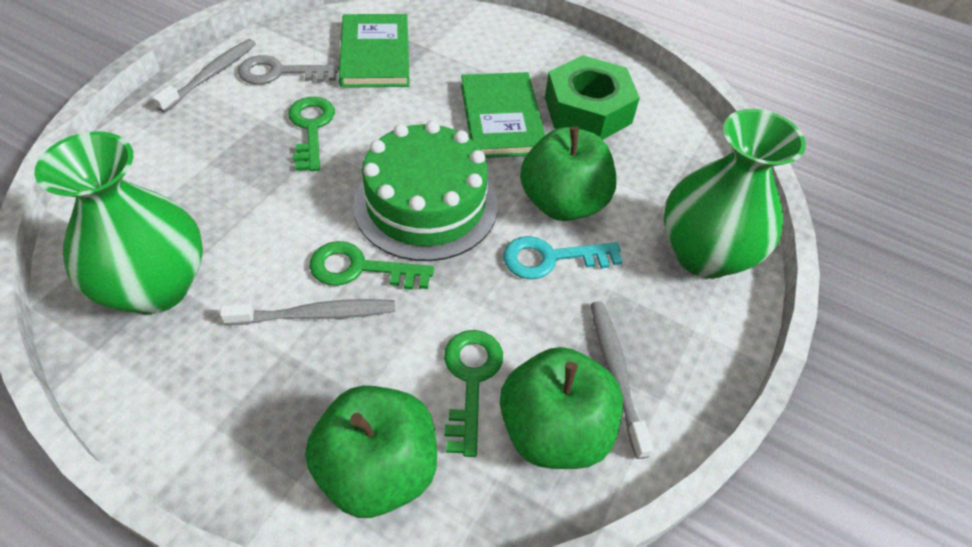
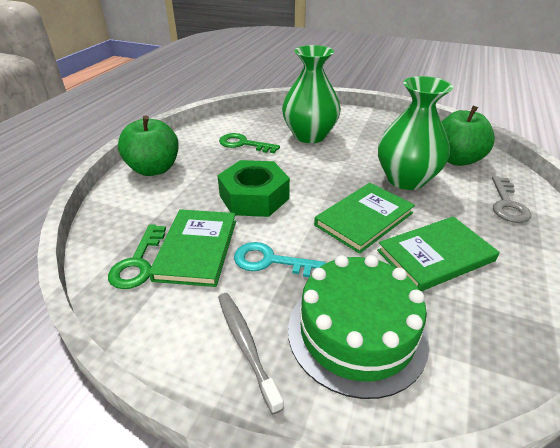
green apple: 3 -> 2
green book: 2 -> 3
green key: 3 -> 2
grey toothbrush: 3 -> 1

